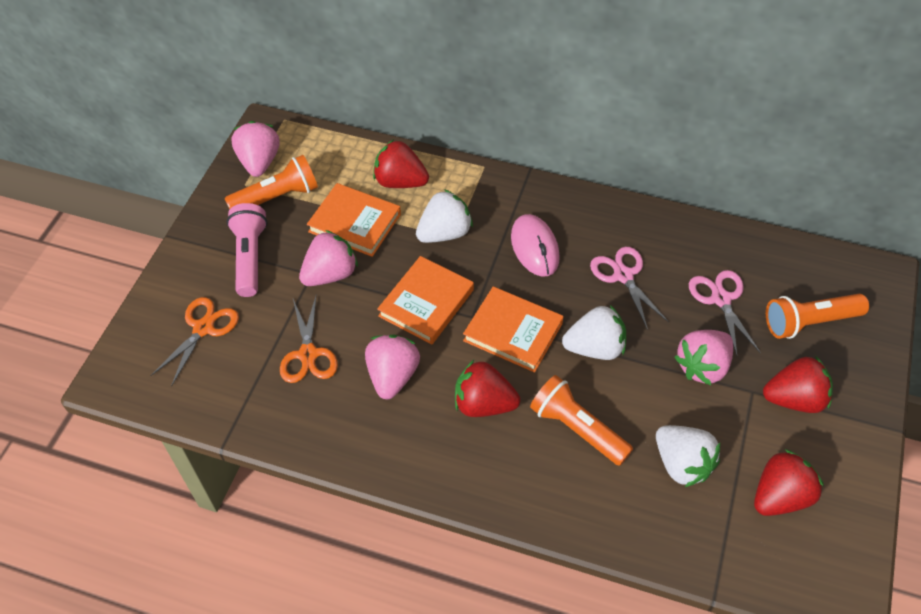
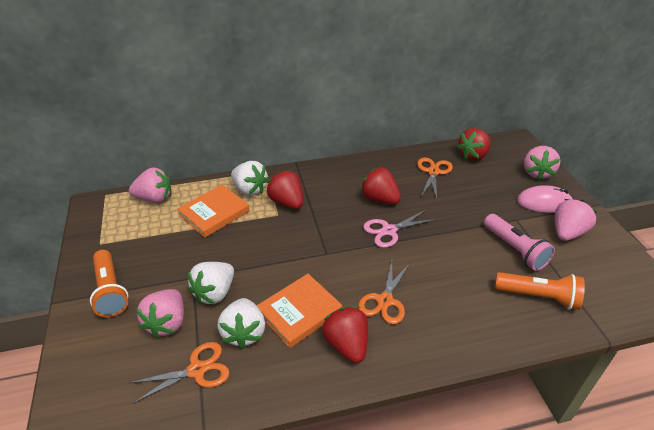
orange book: 3 -> 2
orange flashlight: 3 -> 2
orange scissors: 2 -> 3
pink scissors: 2 -> 1

